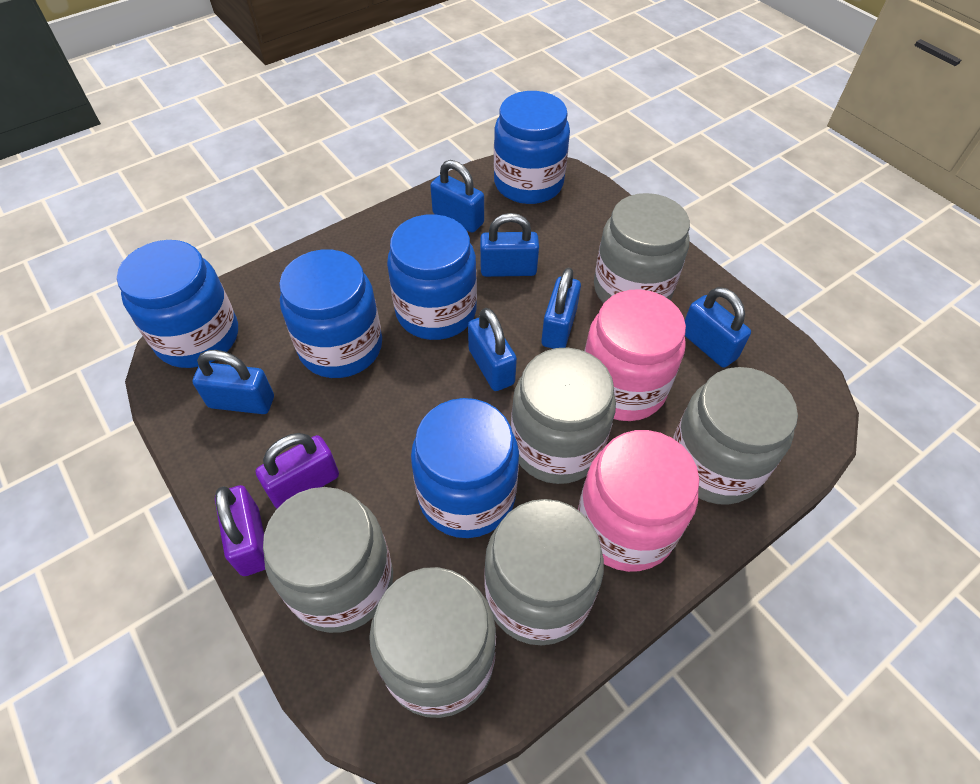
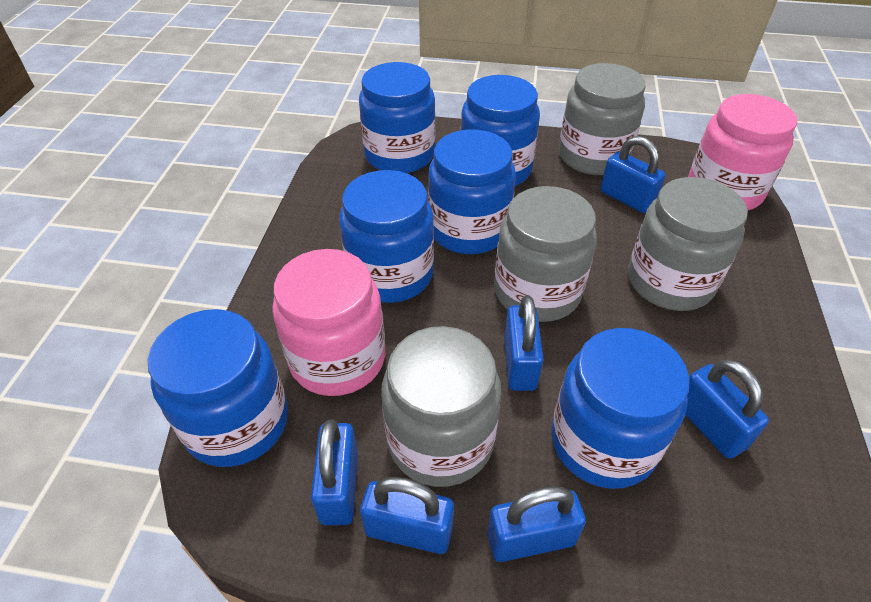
blue jar: 5 -> 6
grey jar: 6 -> 4
purple padlock: 2 -> 0

